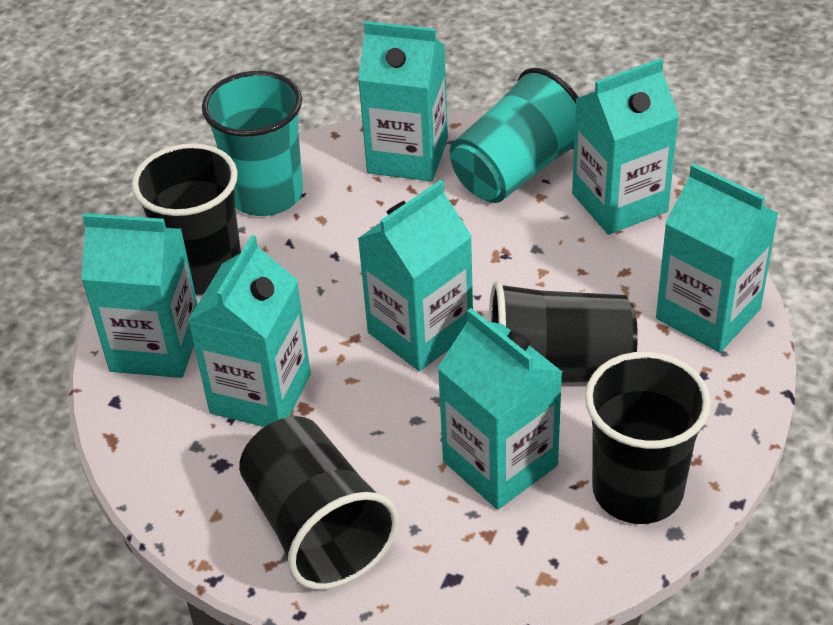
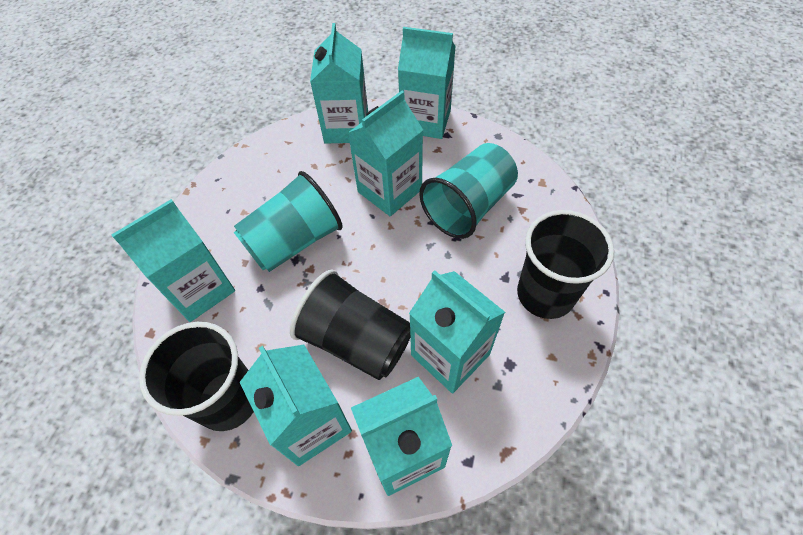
black cup: 4 -> 3

